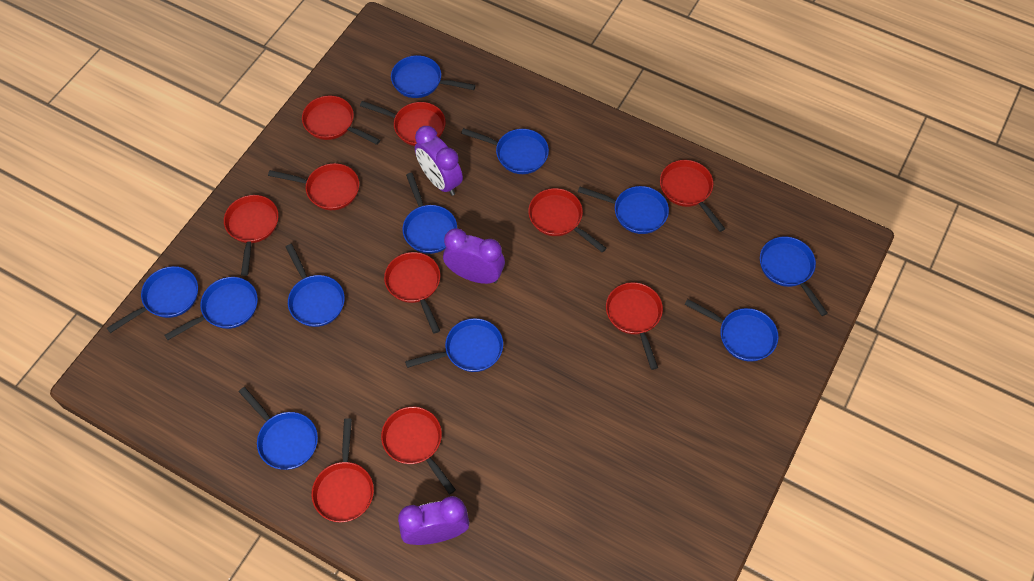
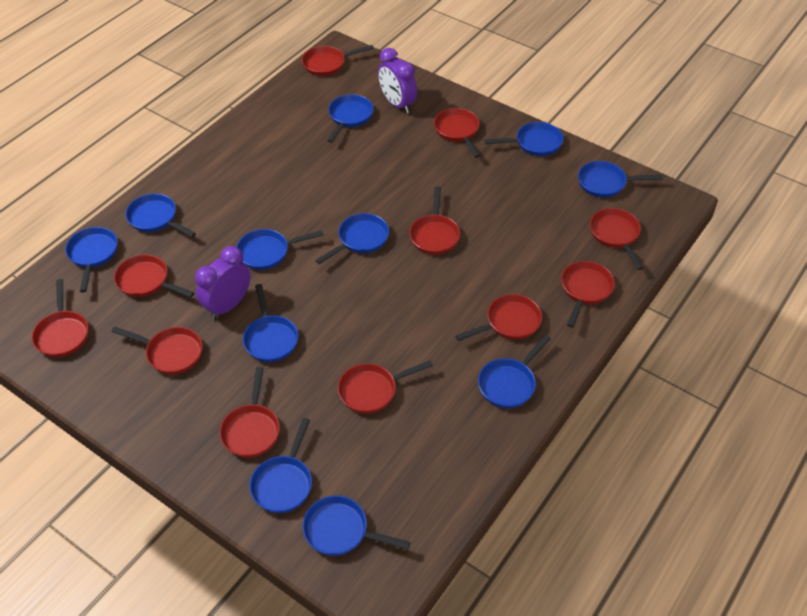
purple clock: 3 -> 2
red pan: 10 -> 11

